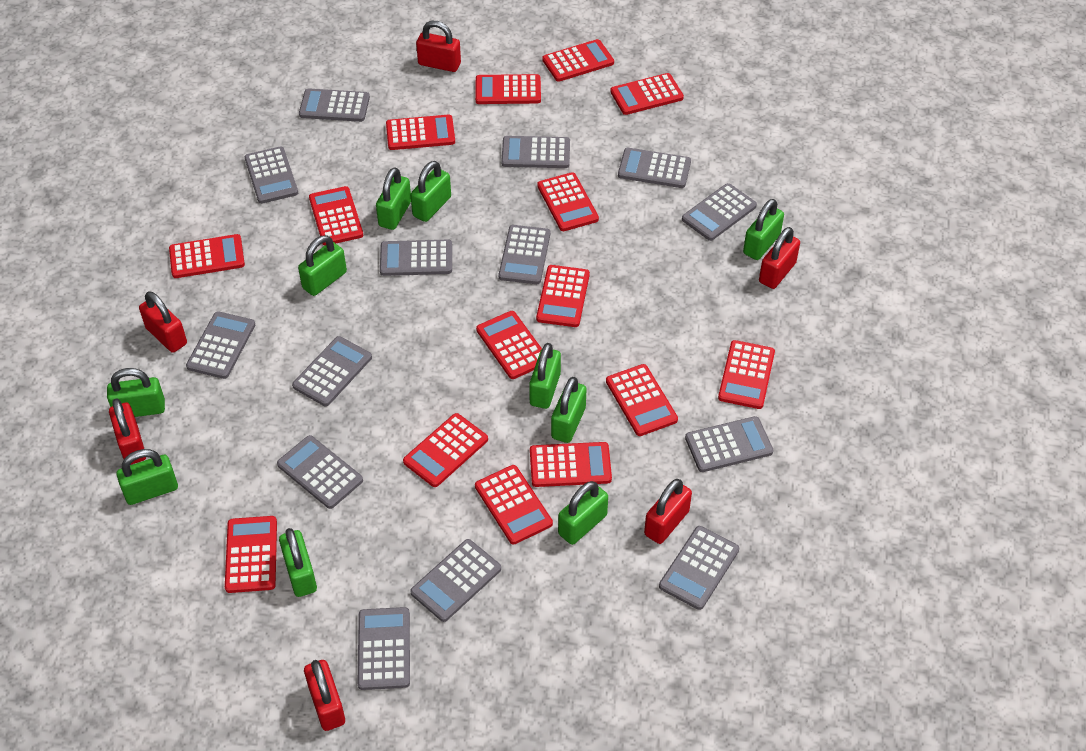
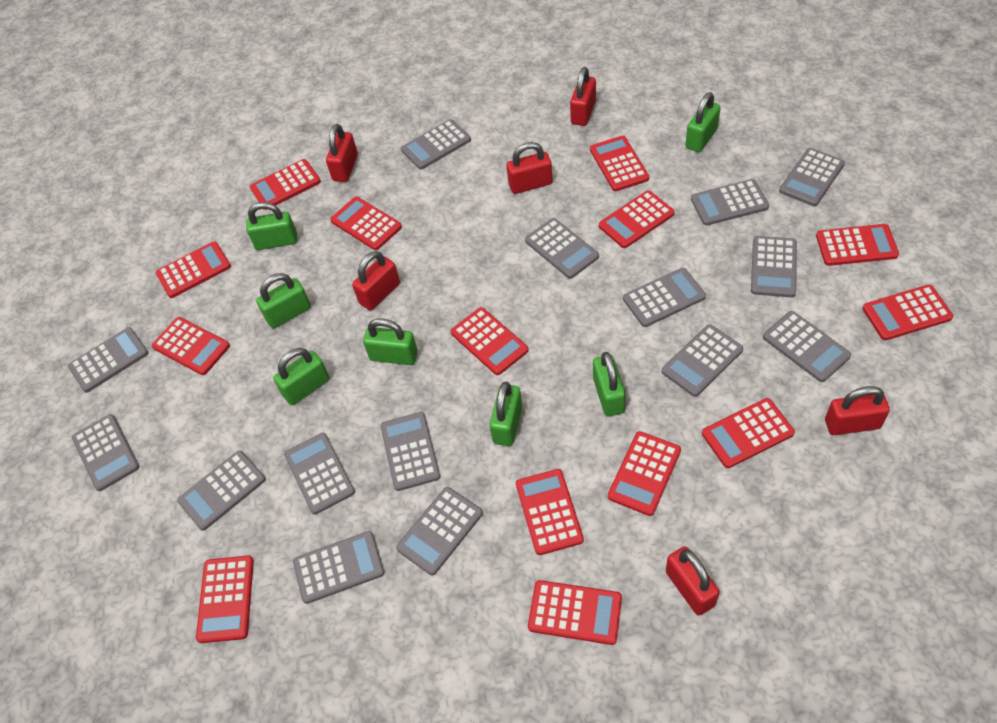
green padlock: 10 -> 7
grey calculator: 14 -> 15
red calculator: 15 -> 14

